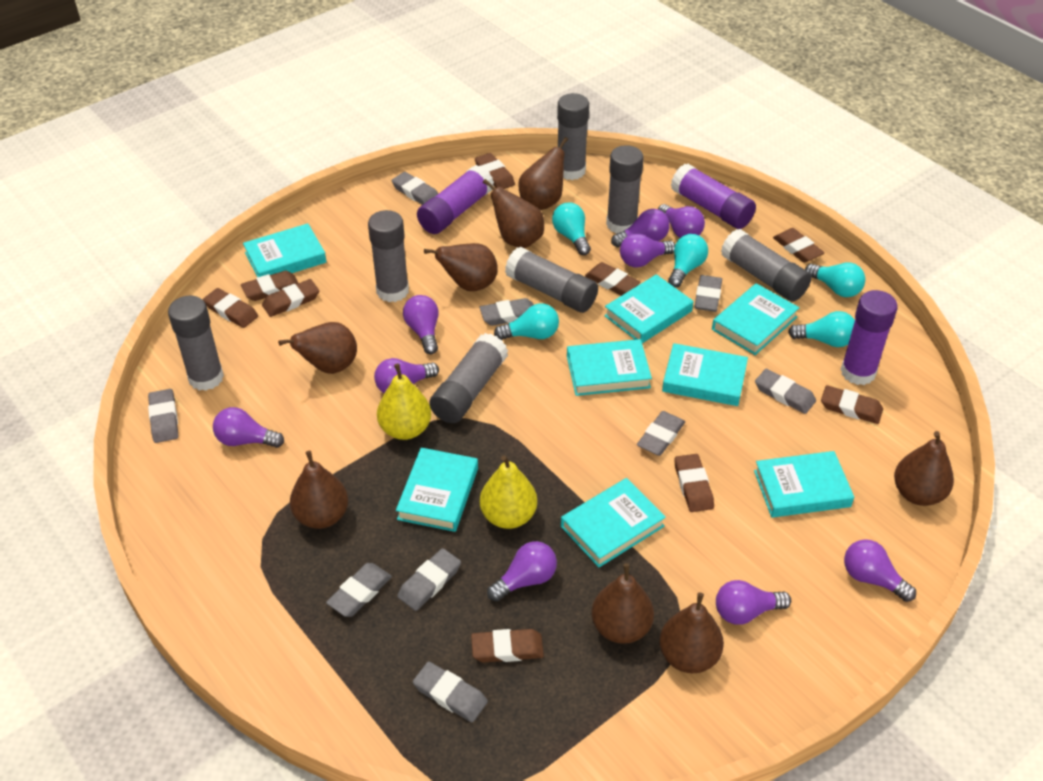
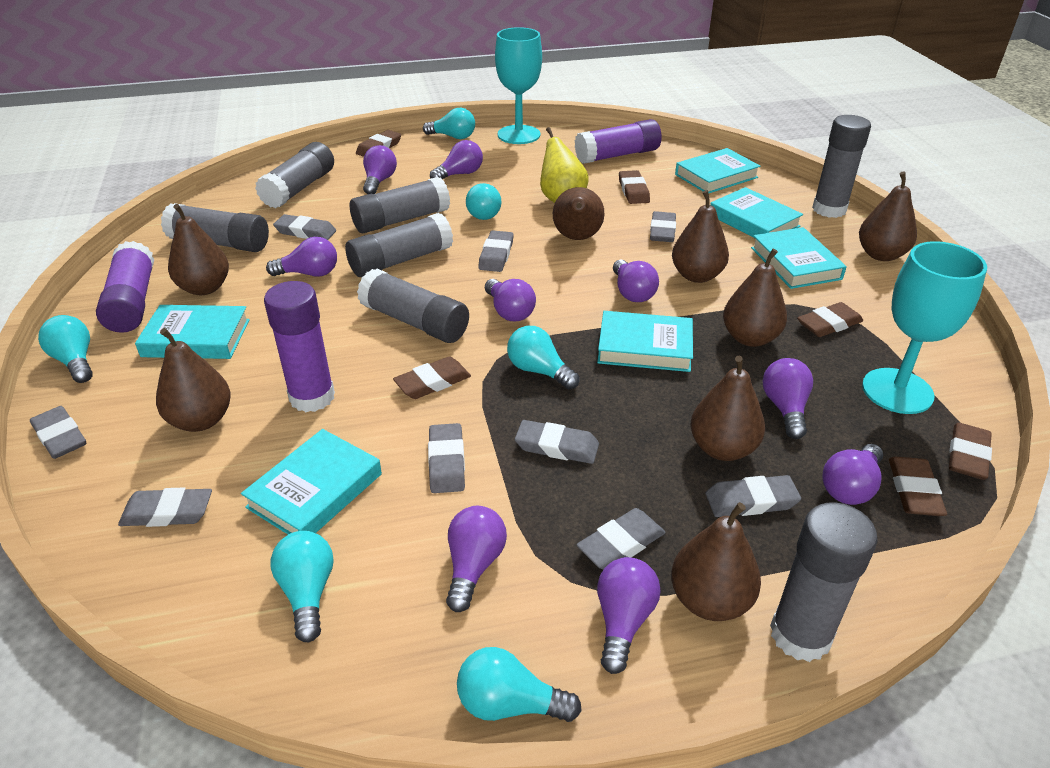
brown eraser: 9 -> 6
turquoise book: 8 -> 6
turquoise goblet: 0 -> 2
turquoise light bulb: 5 -> 6
yellow pear: 2 -> 1

